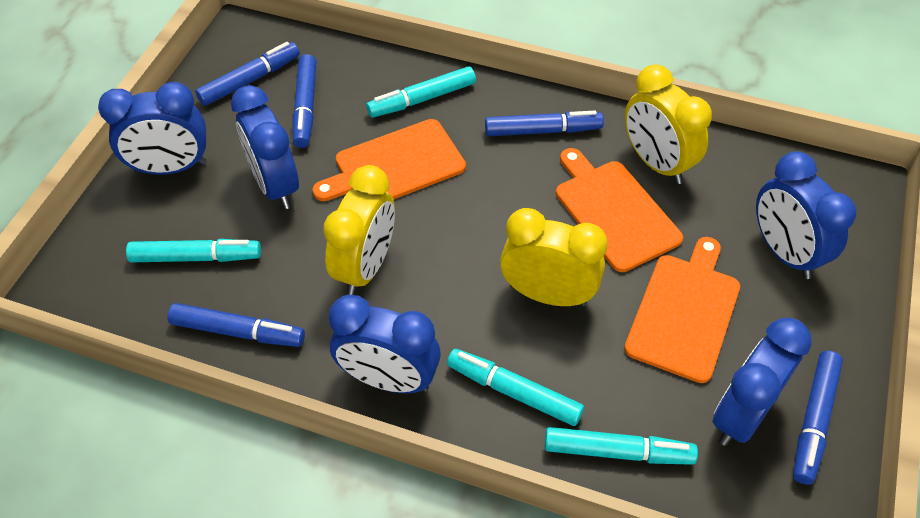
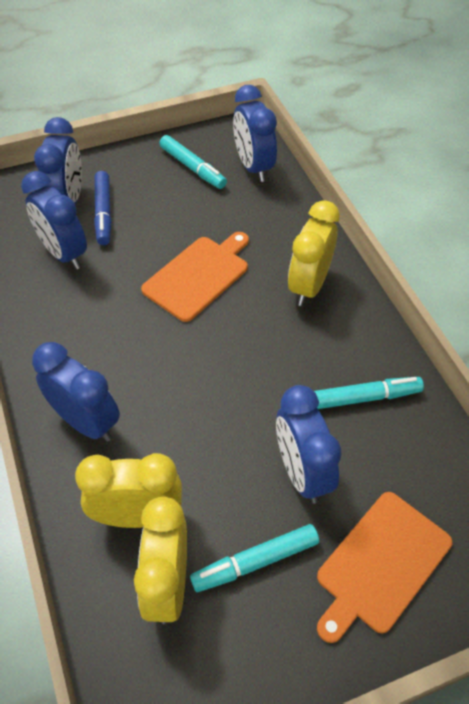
blue marker: 5 -> 1
orange cutting board: 3 -> 2
turquoise marker: 4 -> 3

